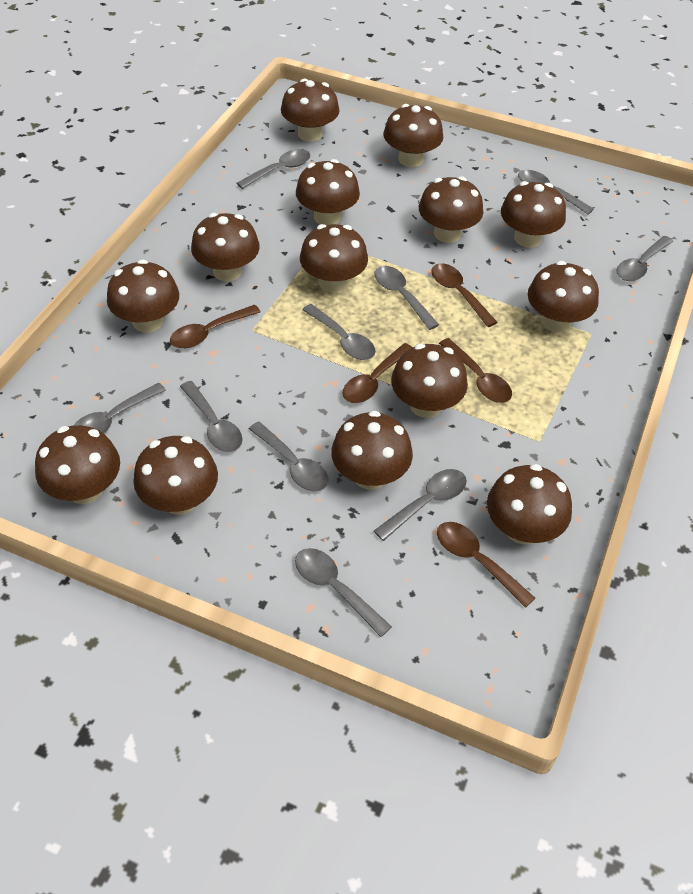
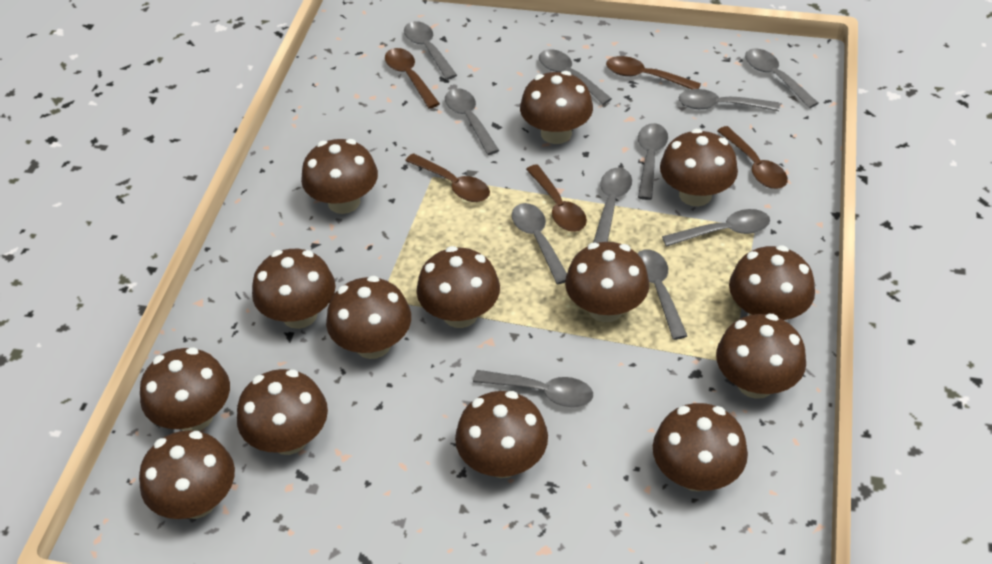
grey spoon: 10 -> 11

